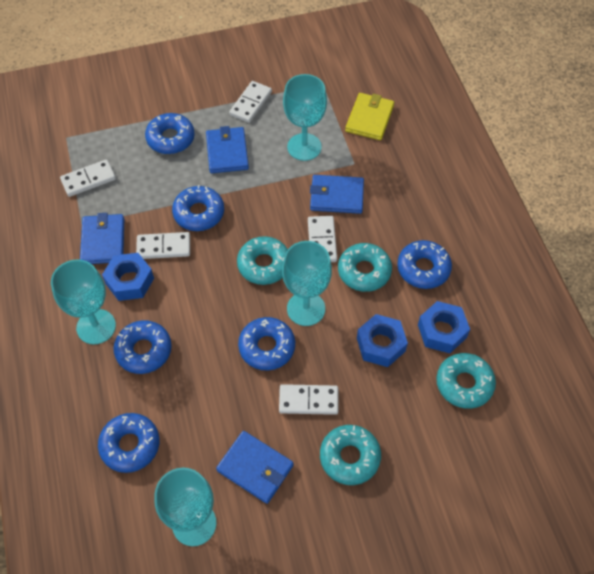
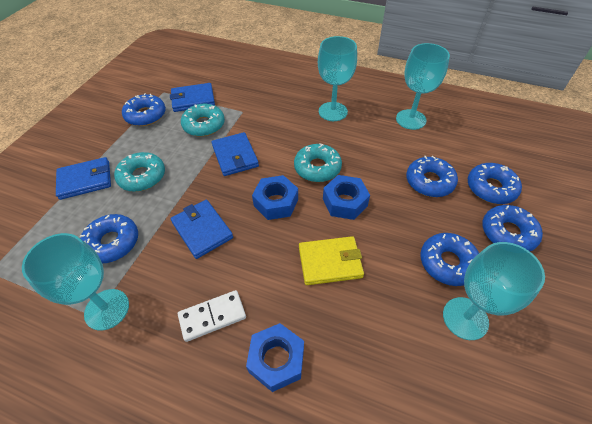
turquoise donut: 4 -> 3
white domino: 5 -> 1

